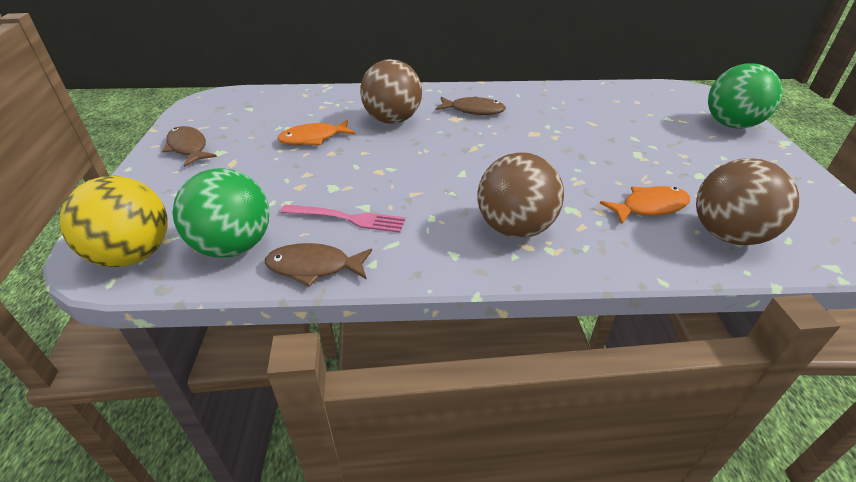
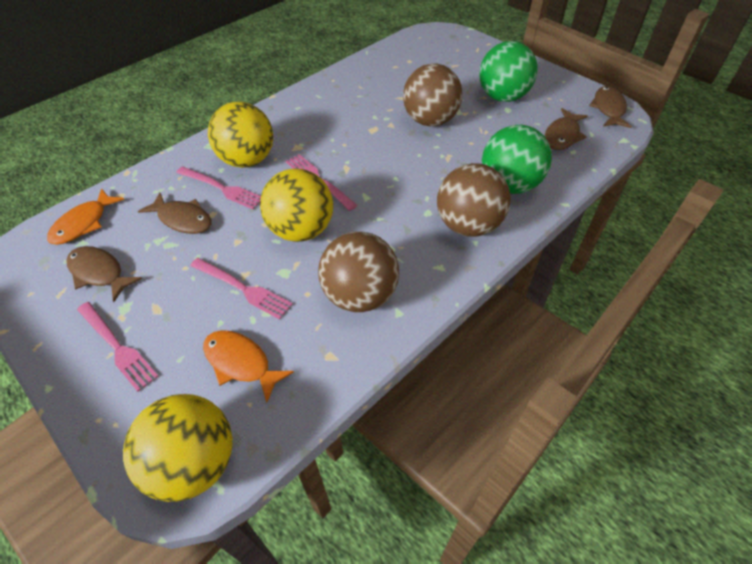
brown fish: 3 -> 4
pink fork: 1 -> 4
yellow ball: 1 -> 3

